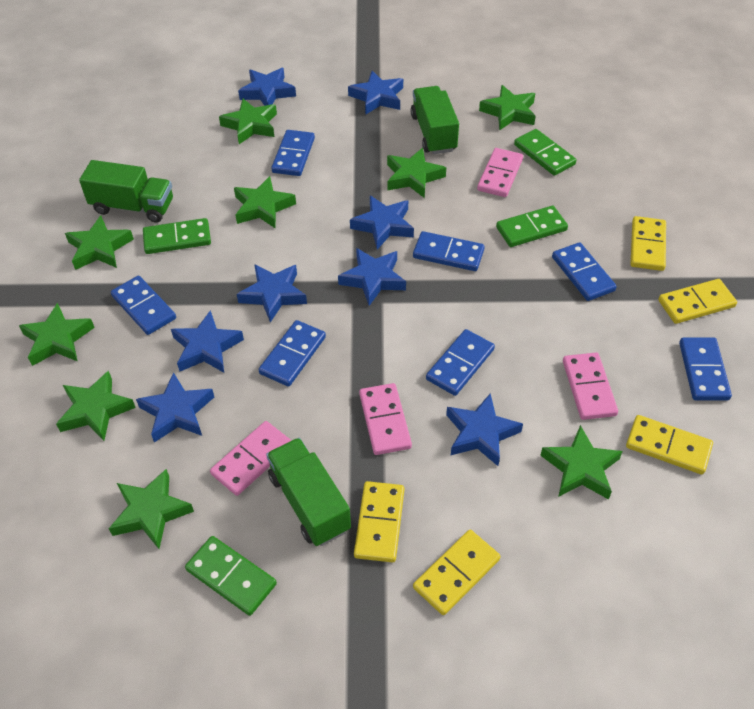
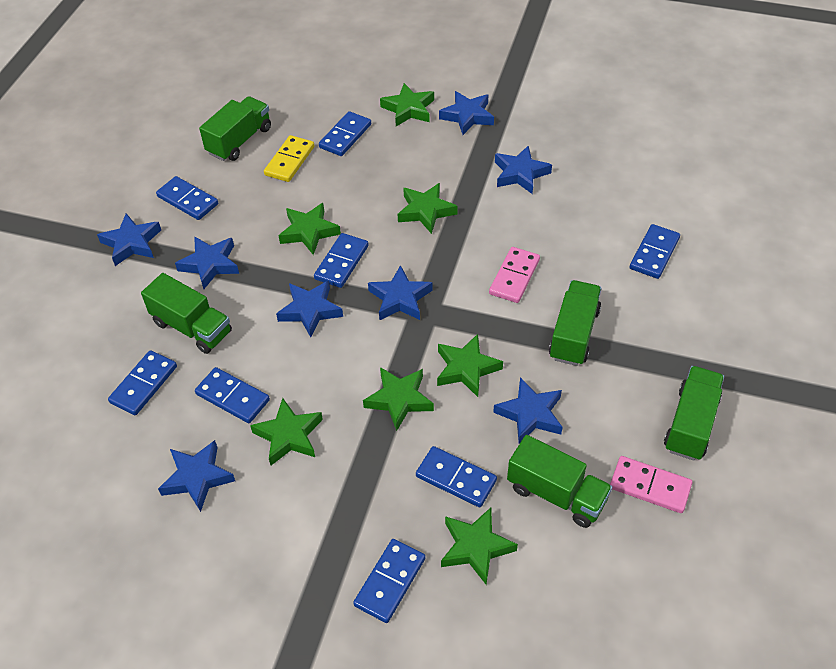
blue domino: 7 -> 8
green domino: 4 -> 0
green star: 9 -> 7
green truck: 3 -> 5
pink domino: 4 -> 2
yellow domino: 5 -> 1

